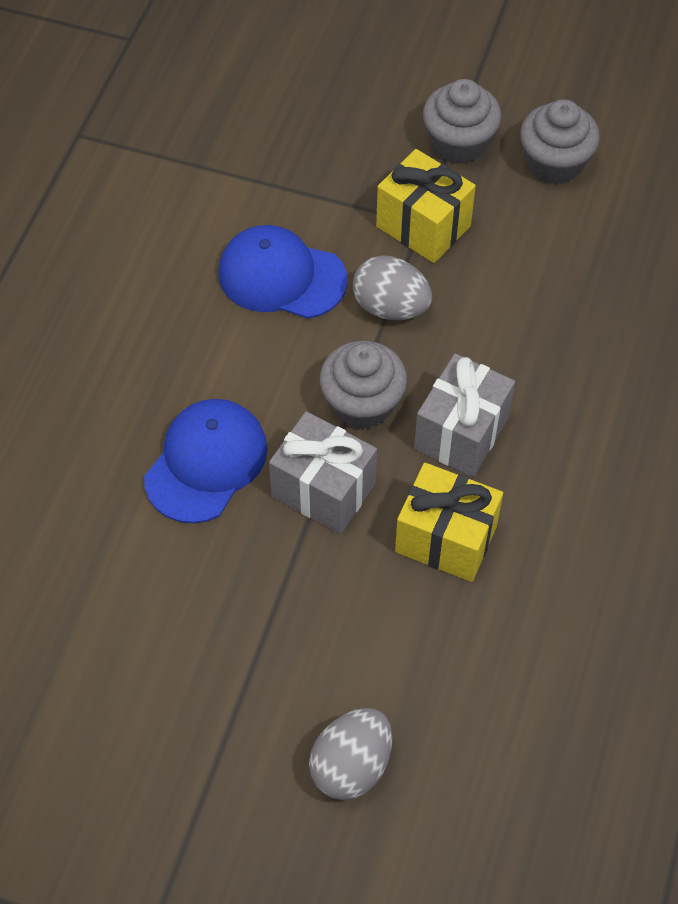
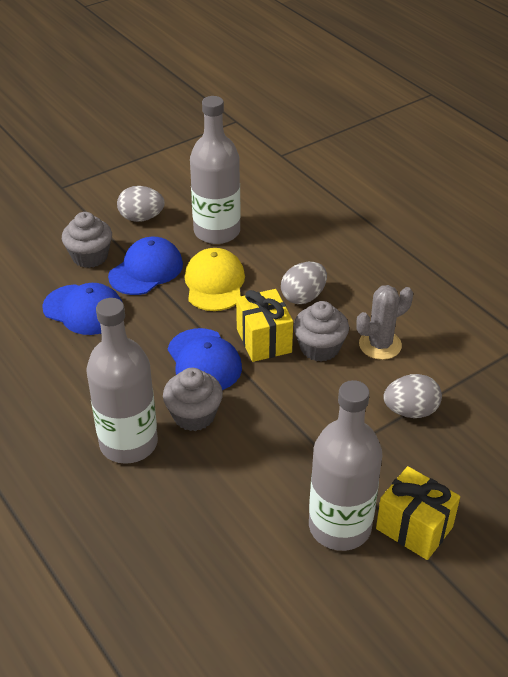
blue cap: 2 -> 3
grey bottle: 0 -> 3
grey cactus: 0 -> 1
grey egg: 2 -> 3
grey gift: 2 -> 0
yellow cap: 0 -> 1

